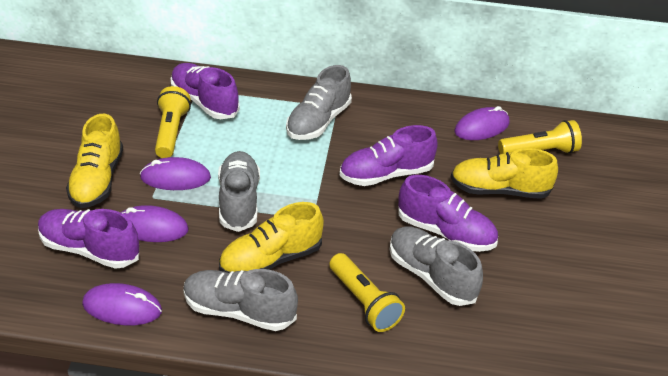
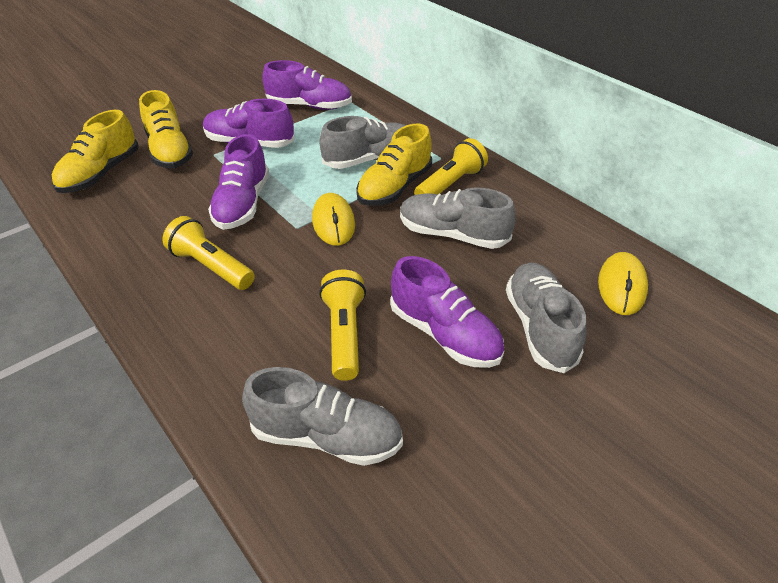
purple mouse: 4 -> 0
yellow mouse: 0 -> 2

